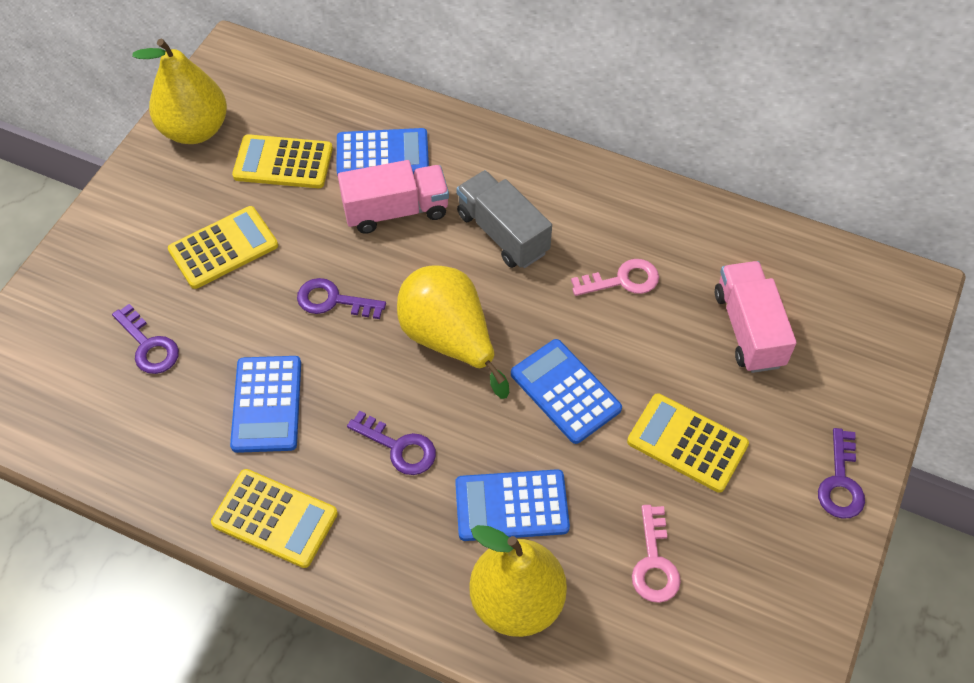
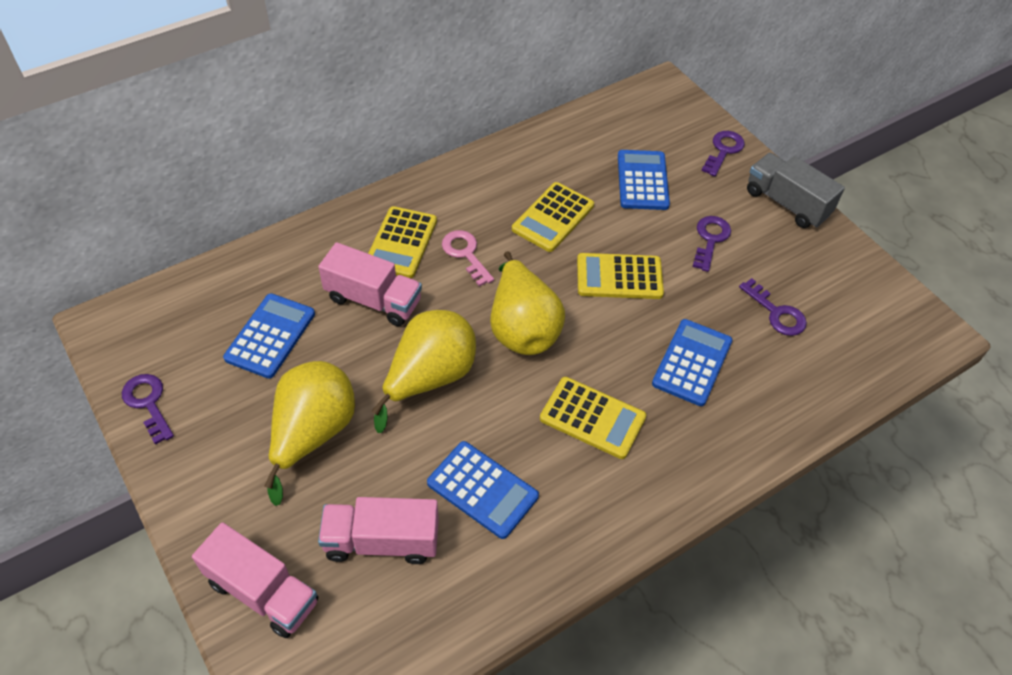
pink key: 2 -> 1
pink truck: 2 -> 3

